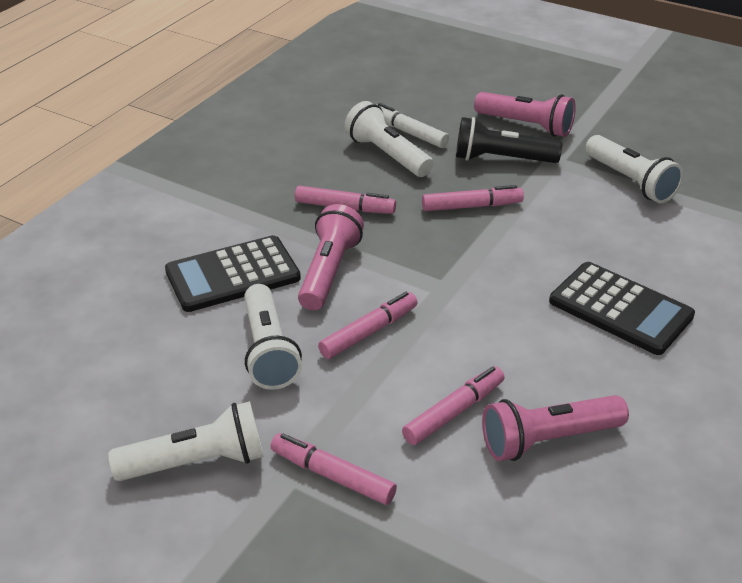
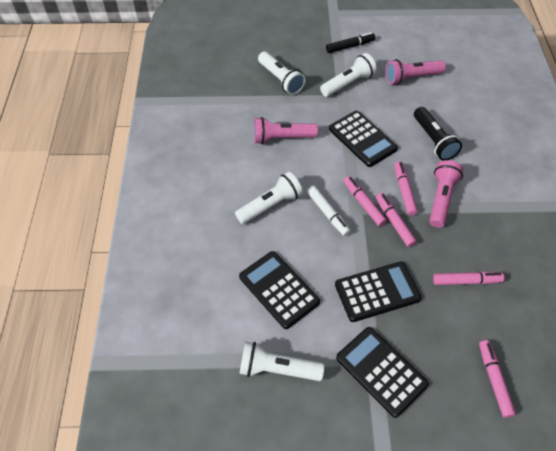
black calculator: 2 -> 4
black marker: 0 -> 1

